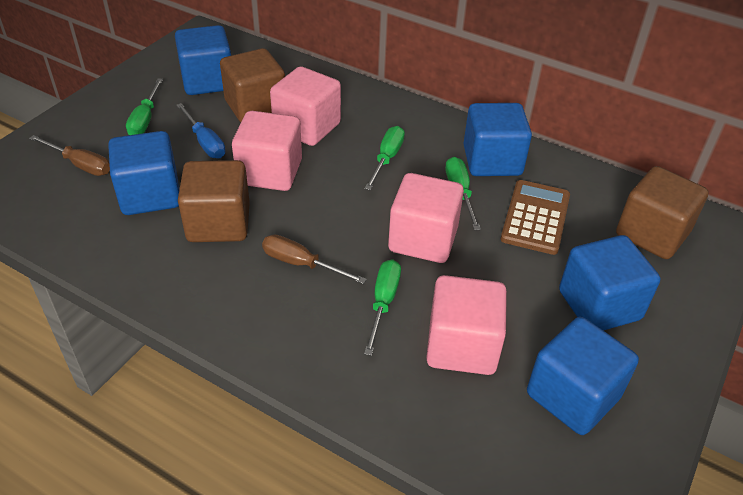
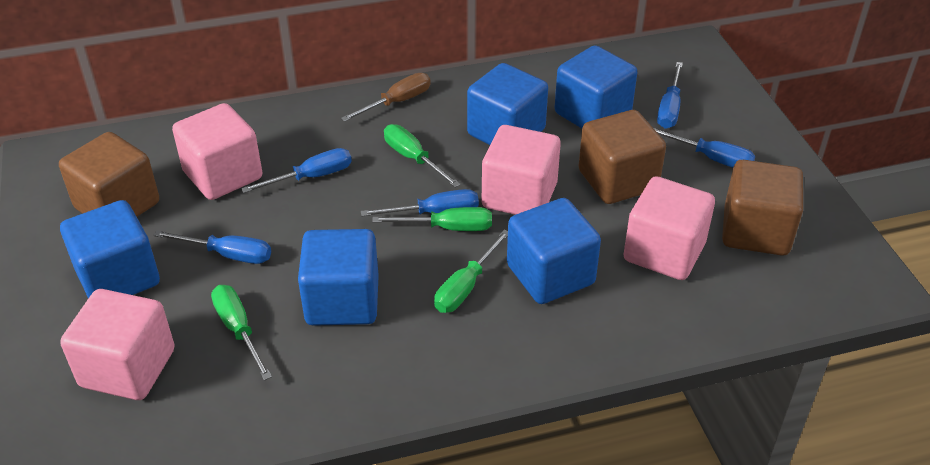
blue screwdriver: 1 -> 5
brown calculator: 1 -> 0
brown screwdriver: 2 -> 1

